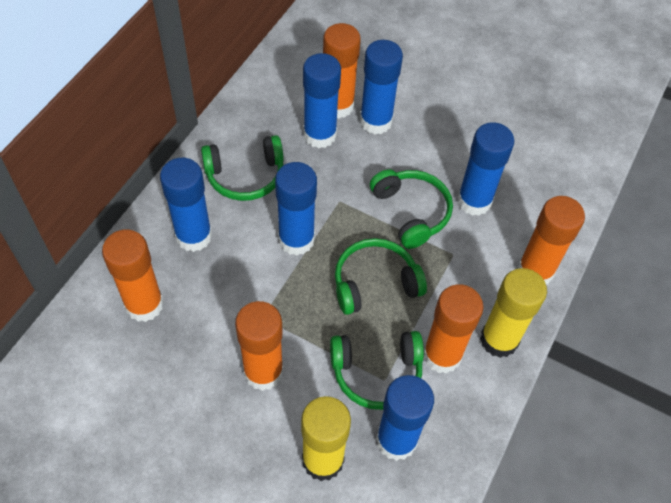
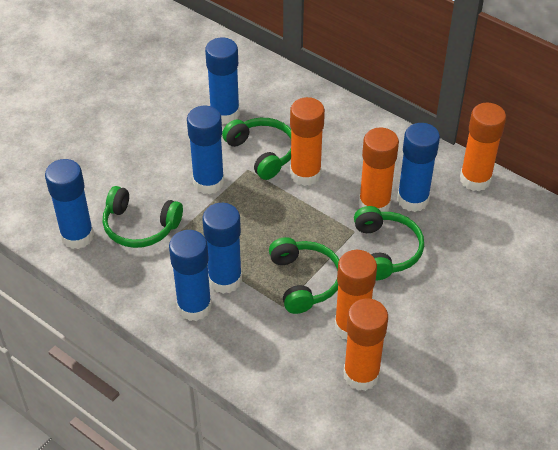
yellow glue stick: 2 -> 0

